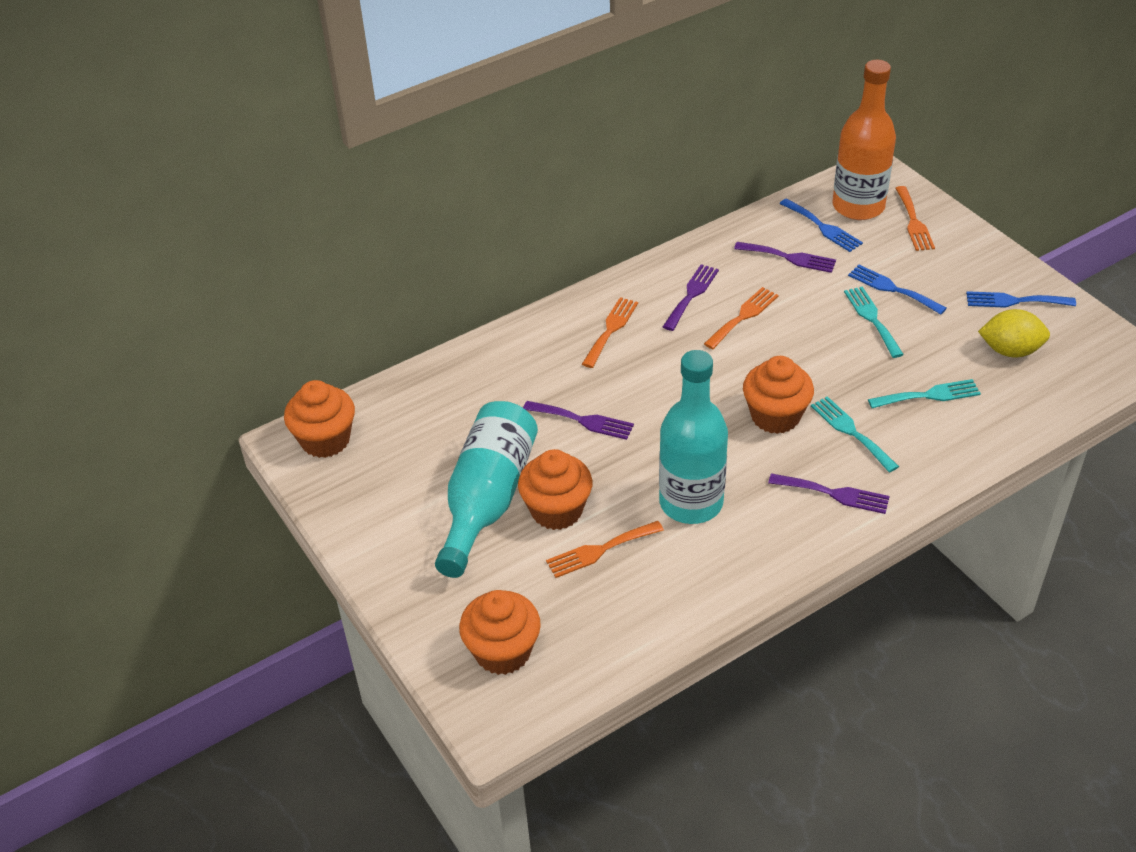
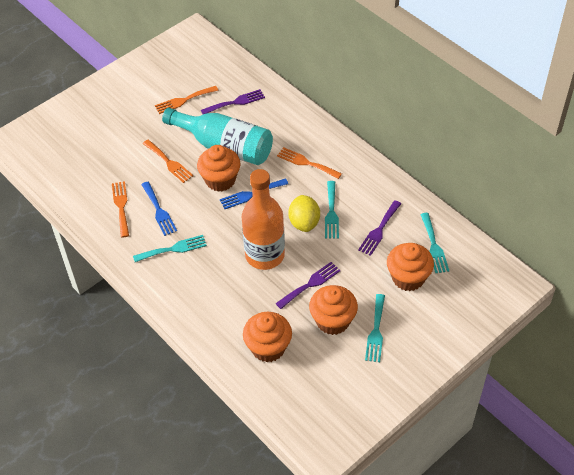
blue fork: 3 -> 2
purple fork: 4 -> 3
turquoise bottle: 2 -> 1
turquoise fork: 3 -> 4

